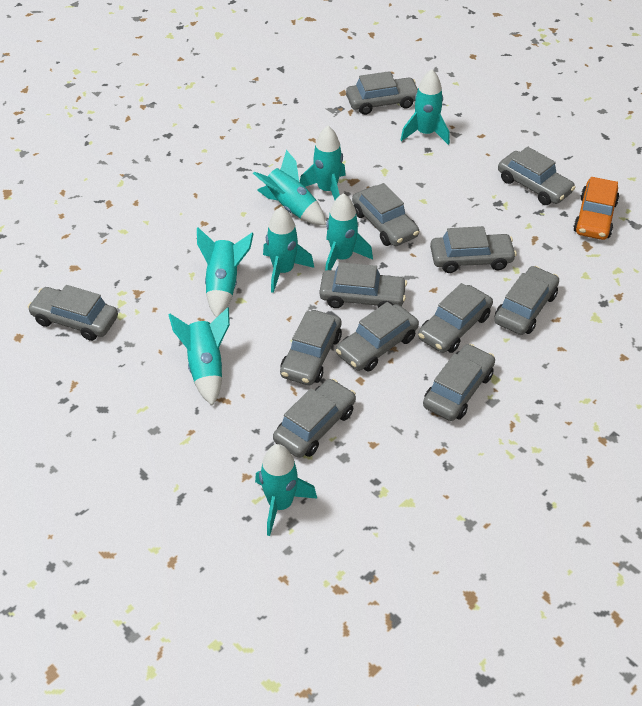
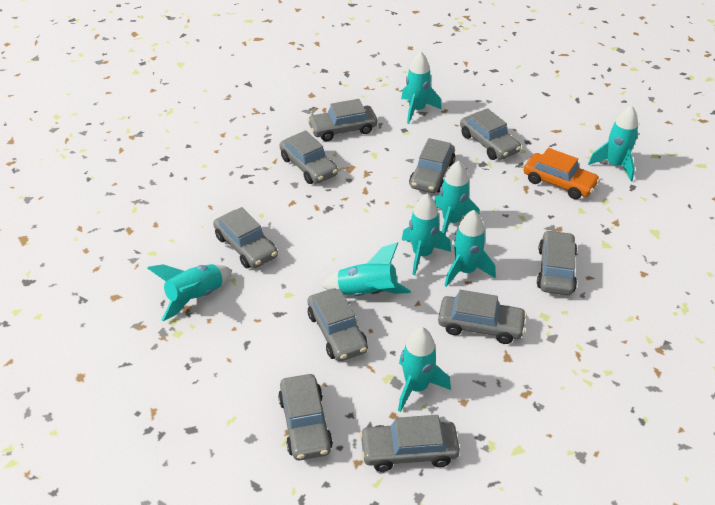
grey car: 12 -> 10

